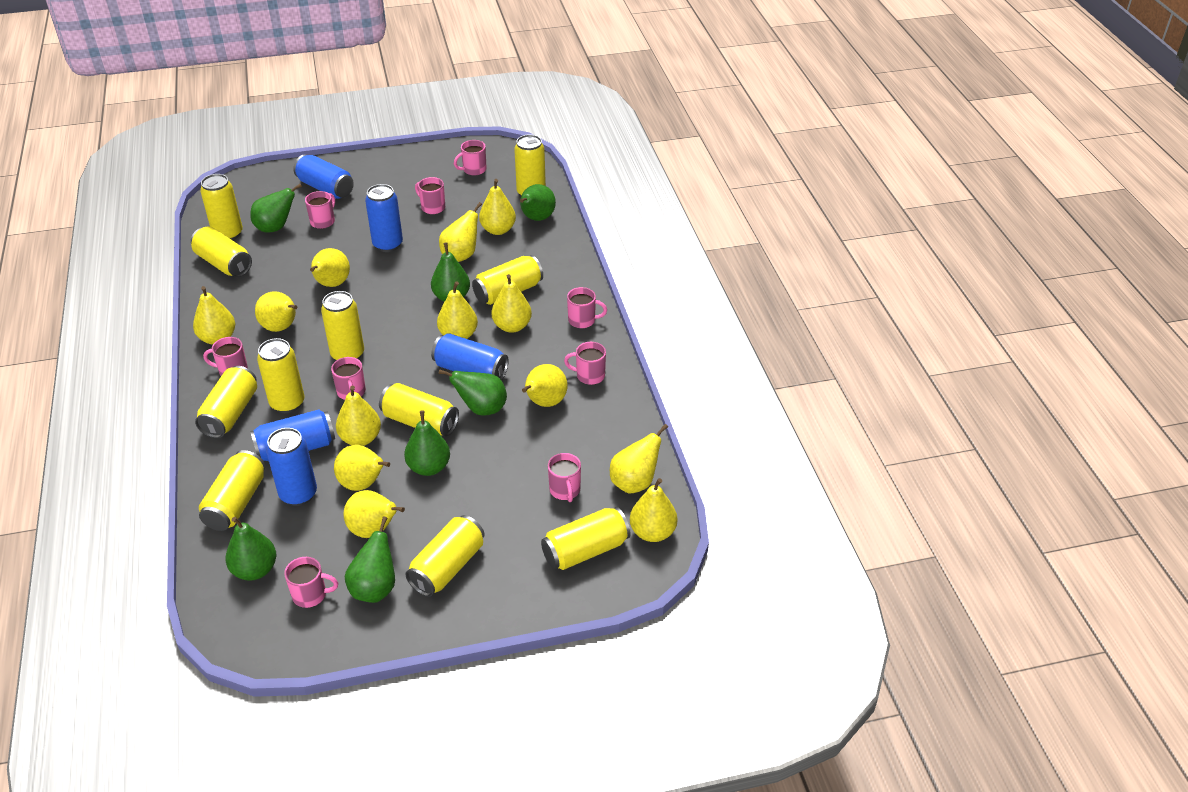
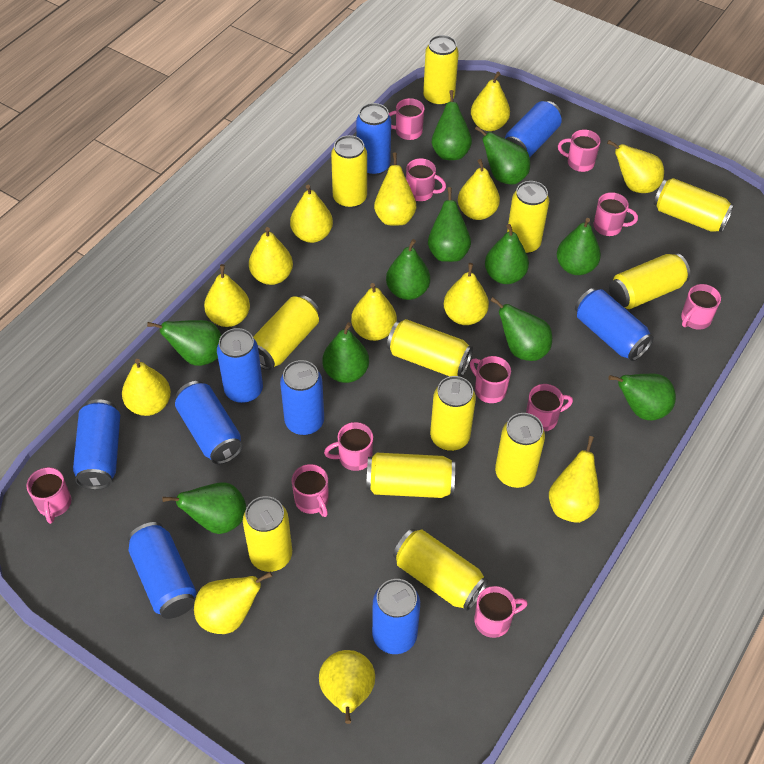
blue can: 5 -> 9
green pear: 7 -> 11
pink mug: 9 -> 11
yellow can: 11 -> 12

